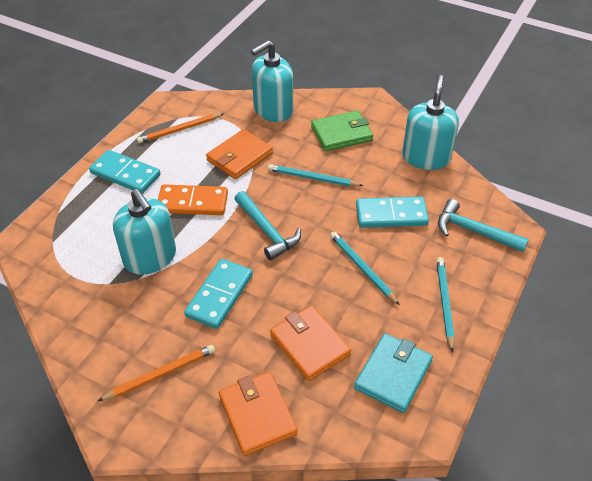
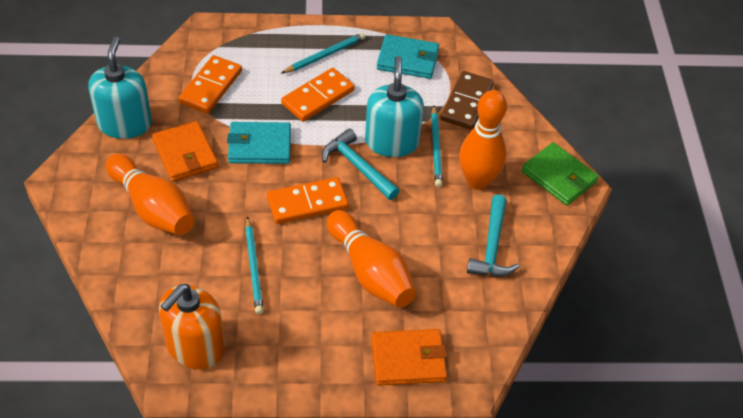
brown domino: 0 -> 1
orange bowling pin: 0 -> 3
orange domino: 1 -> 3
orange pencil: 2 -> 0
orange soap dispenser: 0 -> 1
orange wallet: 3 -> 2
turquoise domino: 3 -> 0
turquoise soap dispenser: 3 -> 2
turquoise wallet: 1 -> 2

